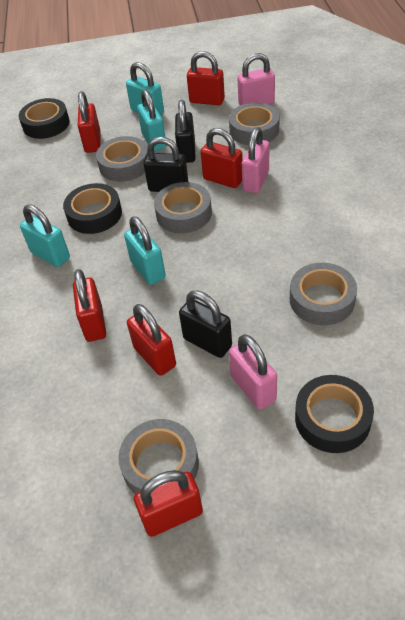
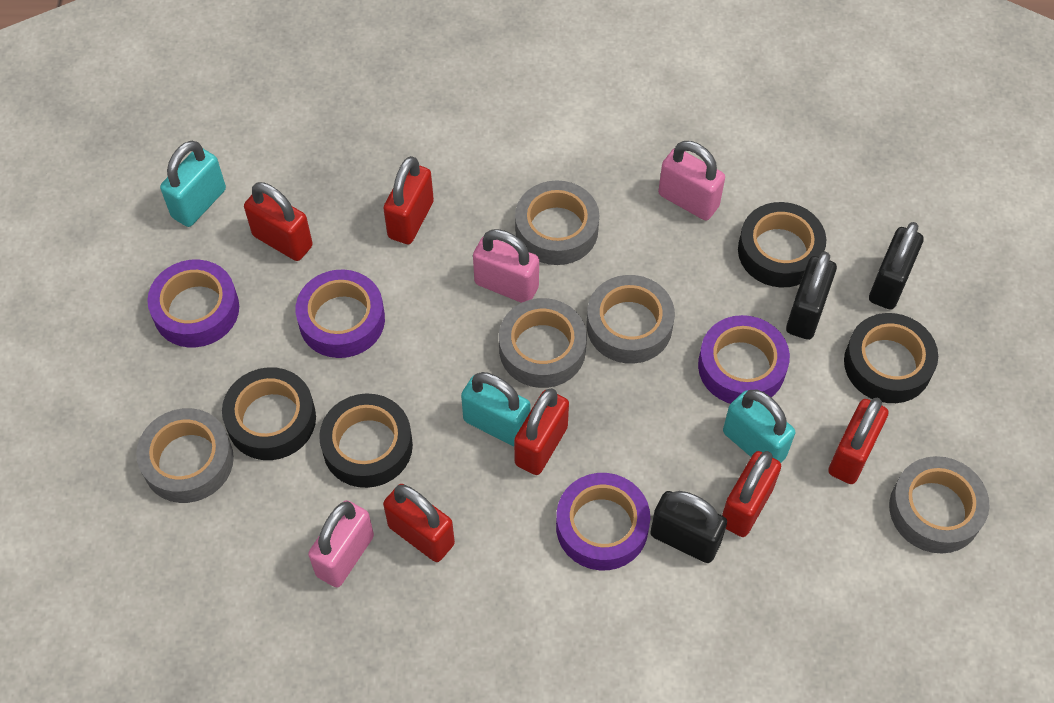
black tape: 3 -> 4
purple tape: 0 -> 4
turquoise padlock: 4 -> 3

